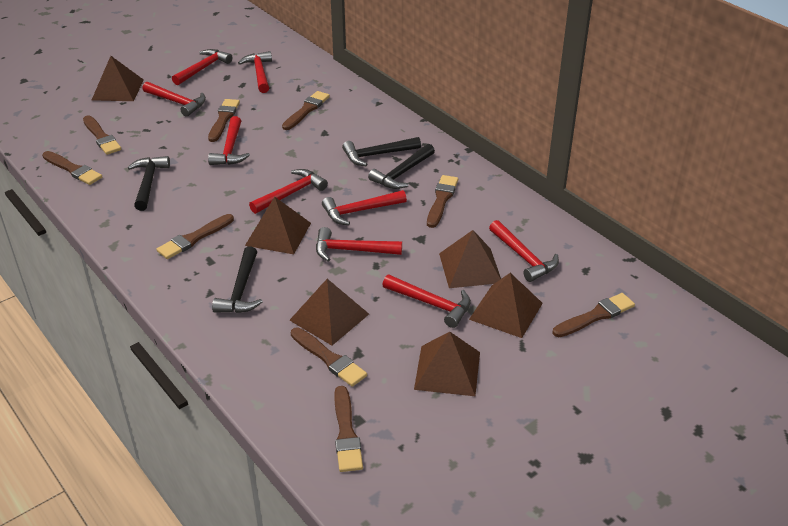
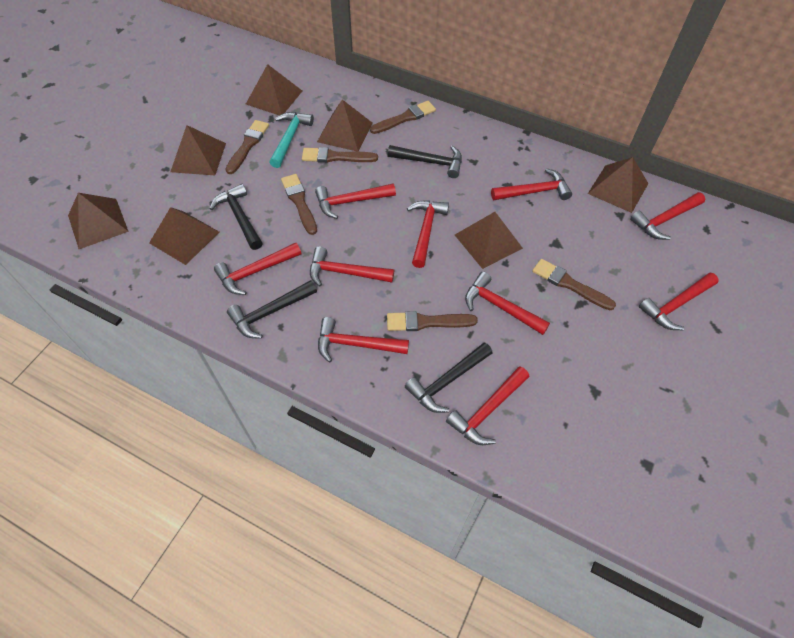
brown brush: 9 -> 6
brown pyramid: 6 -> 7
red hammer: 9 -> 10
turquoise hammer: 0 -> 1

